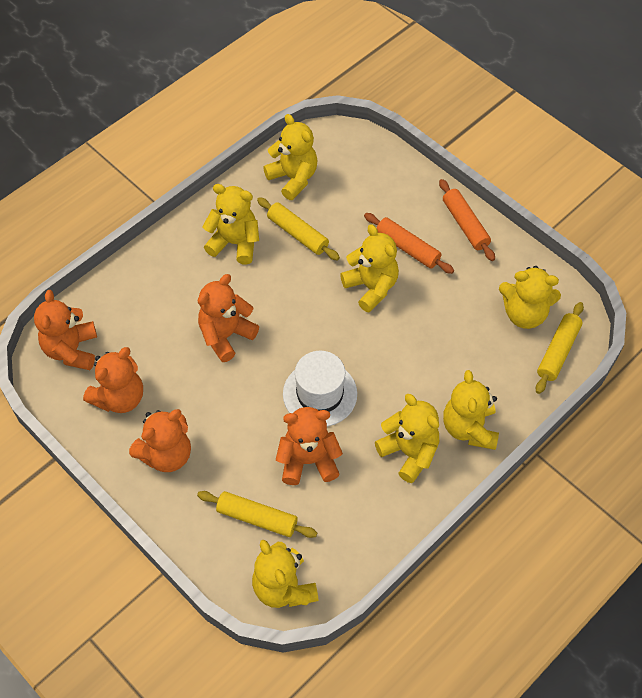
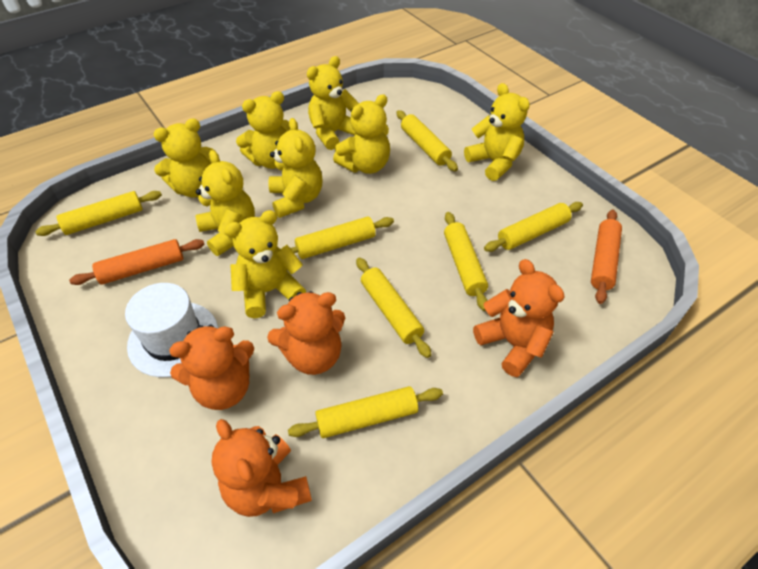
orange teddy bear: 5 -> 4
yellow rolling pin: 3 -> 7
yellow teddy bear: 7 -> 8

